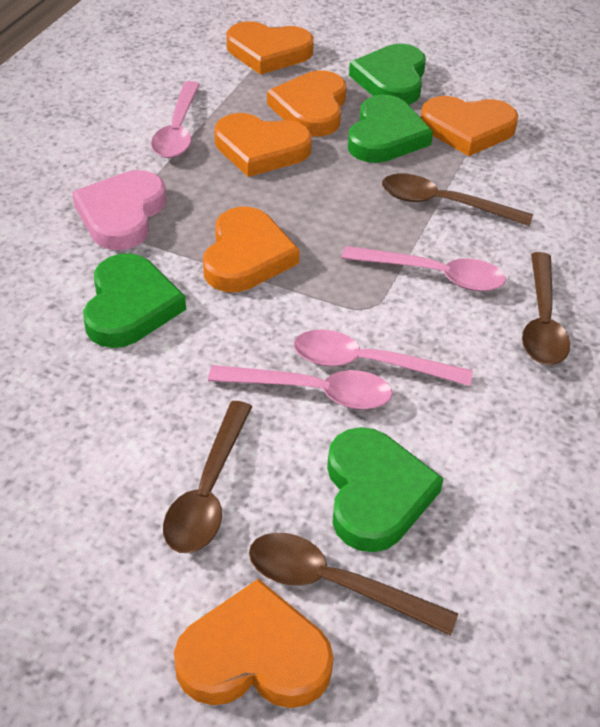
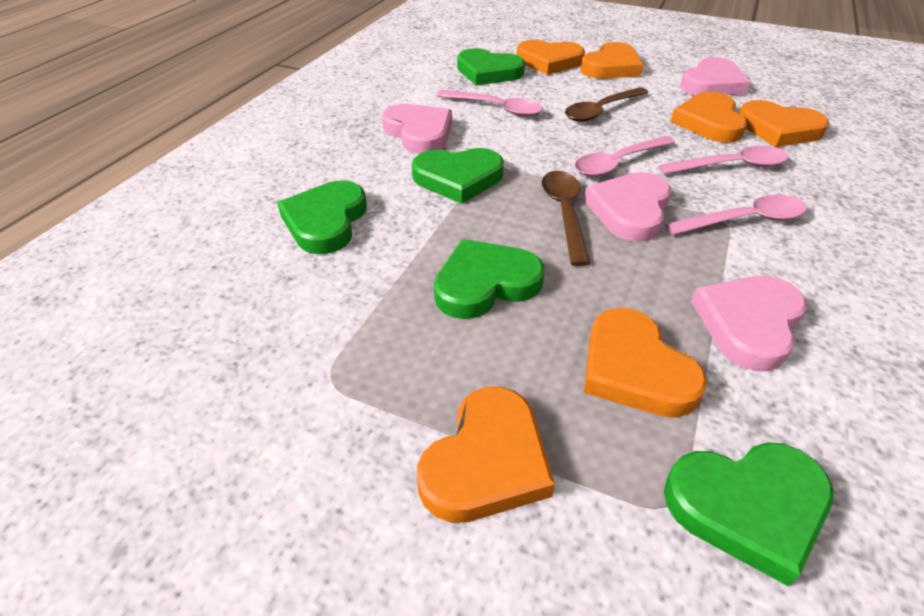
brown spoon: 4 -> 2
green heart: 4 -> 5
pink heart: 1 -> 4

